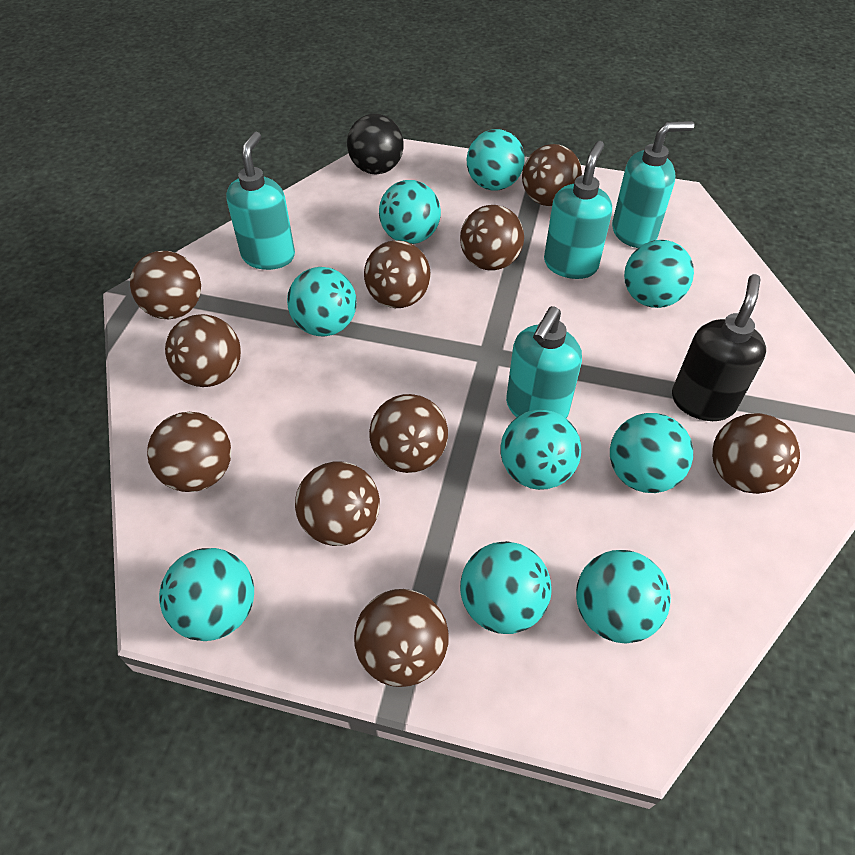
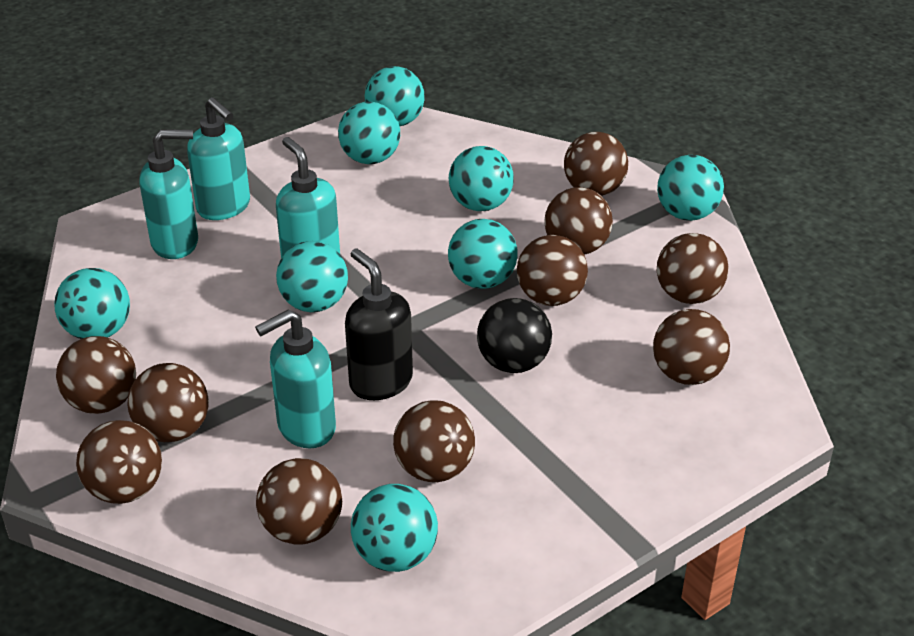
turquoise ball: 9 -> 8

